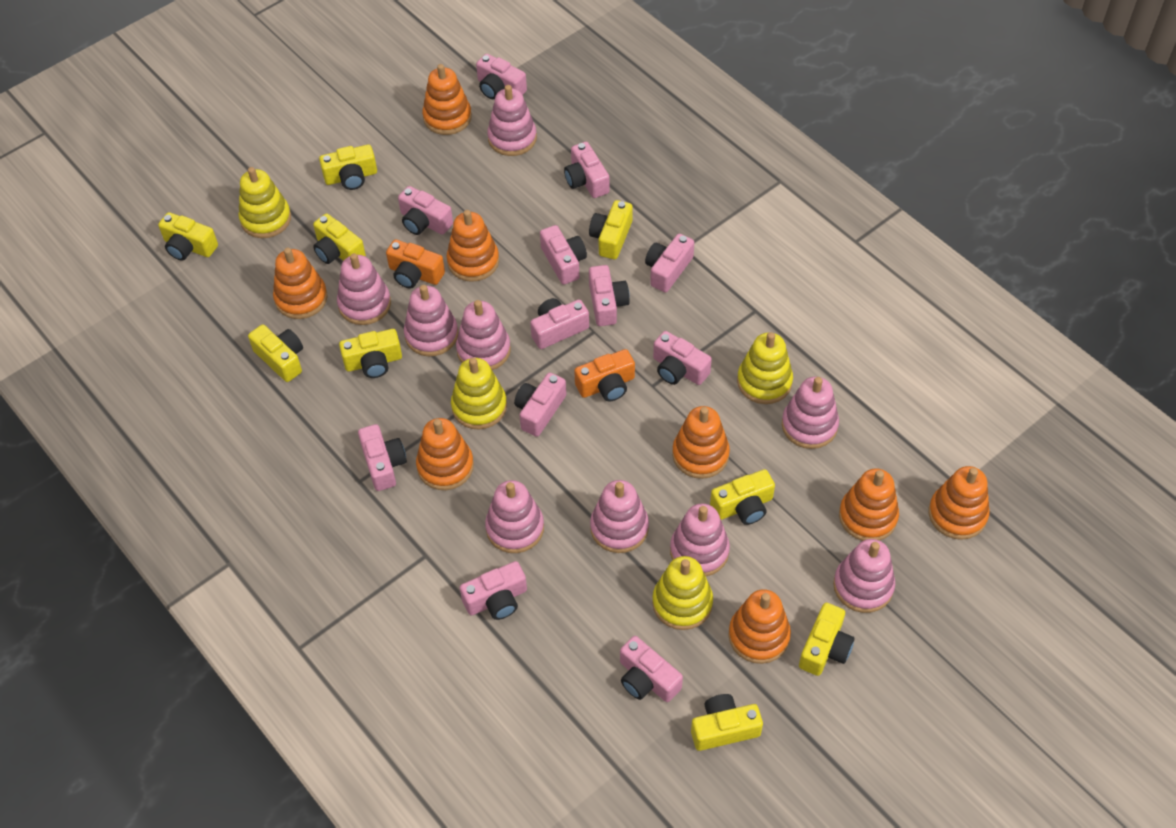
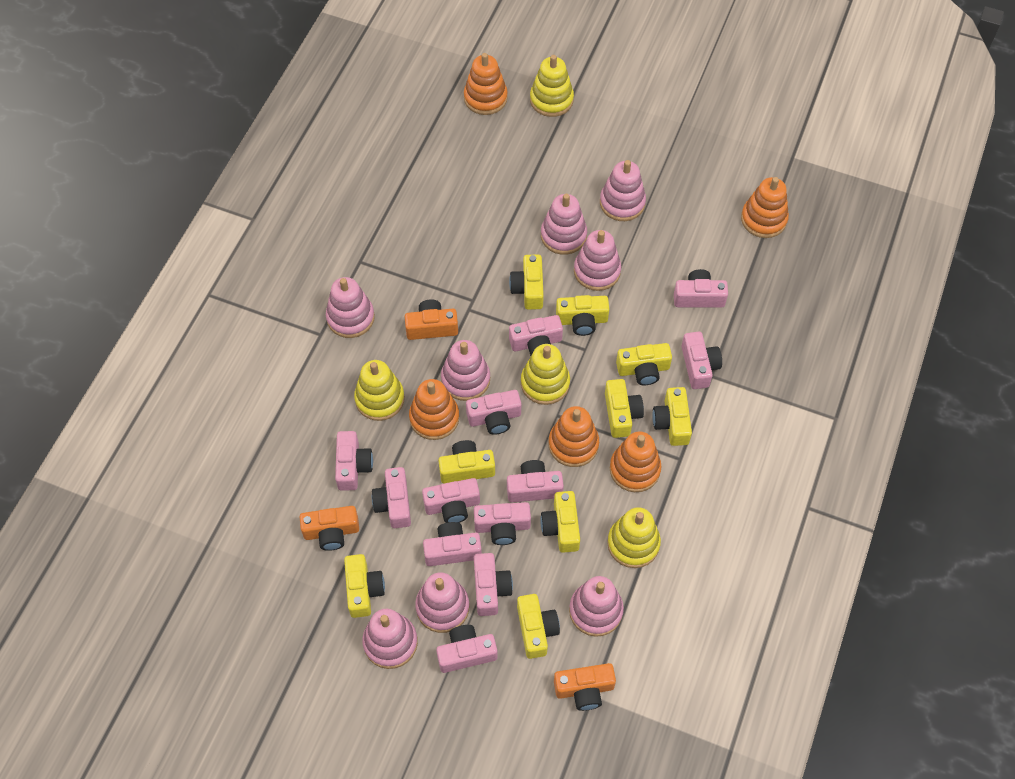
orange camera: 2 -> 3
orange stacking toy: 8 -> 5
pink stacking toy: 9 -> 8

